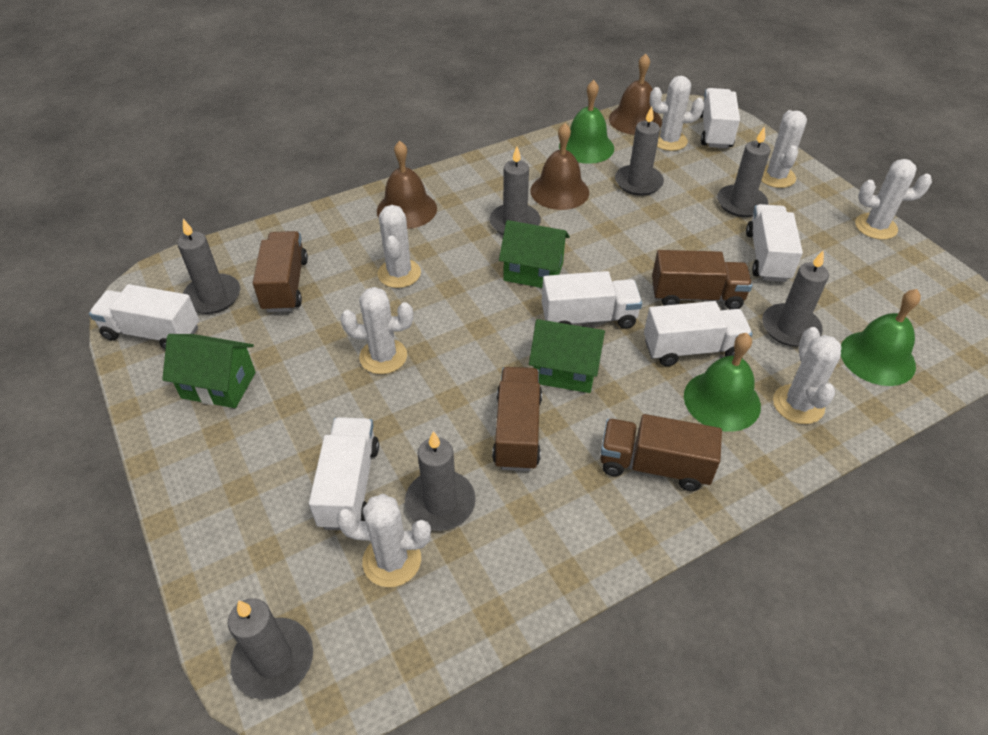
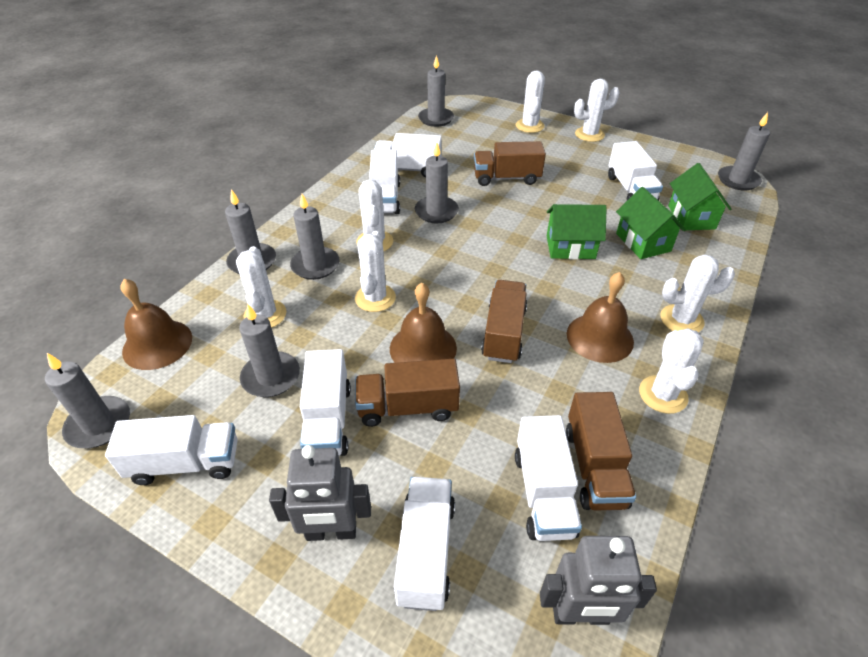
green bell: 3 -> 0
grey robot: 0 -> 2
white truck: 6 -> 7

